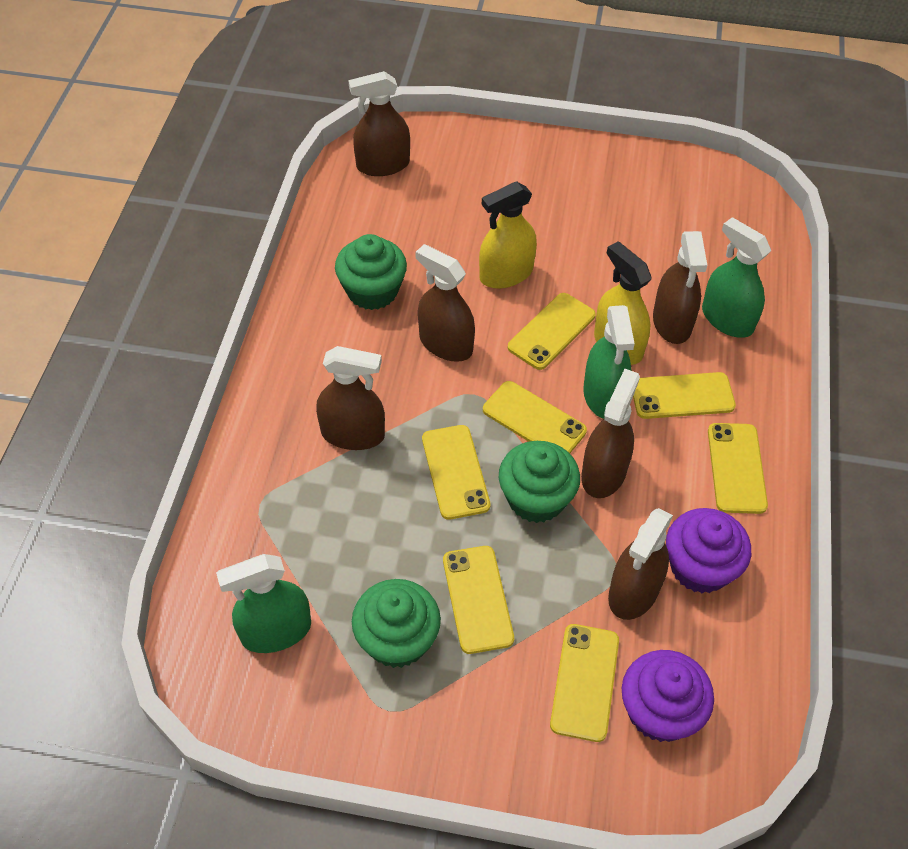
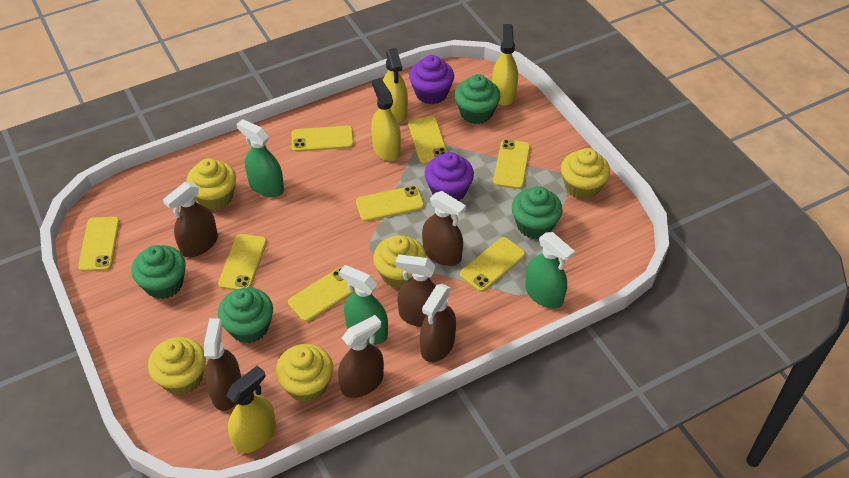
green cupcake: 3 -> 4
yellow cupcake: 0 -> 5
yellow phone: 7 -> 8
yellow spray bottle: 2 -> 4

